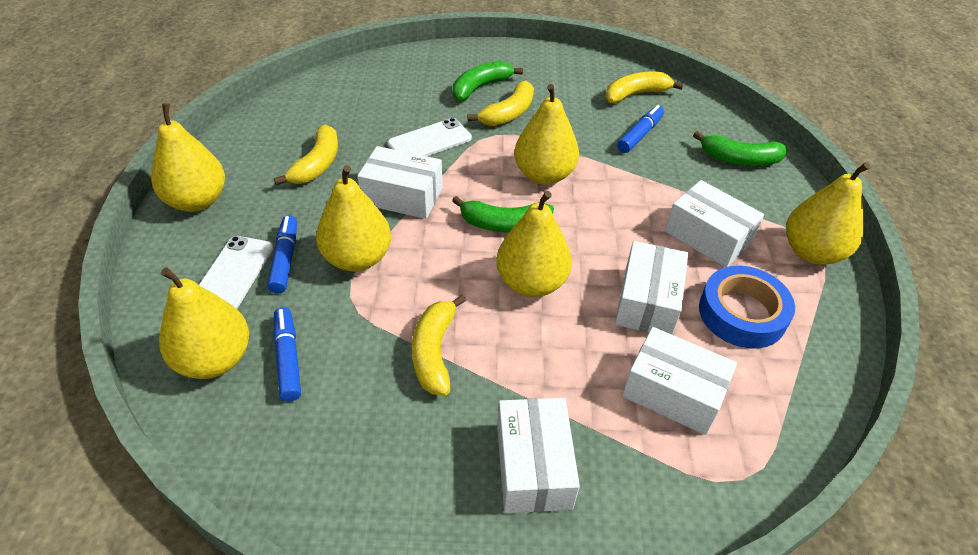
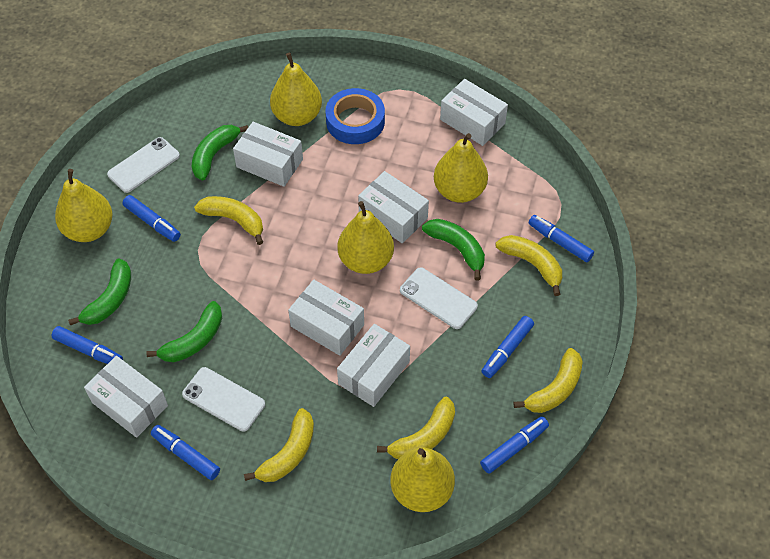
blue marker: 3 -> 6
green banana: 3 -> 4
white box: 5 -> 6
white phone: 2 -> 3
yellow banana: 4 -> 5
yellow pear: 6 -> 5

